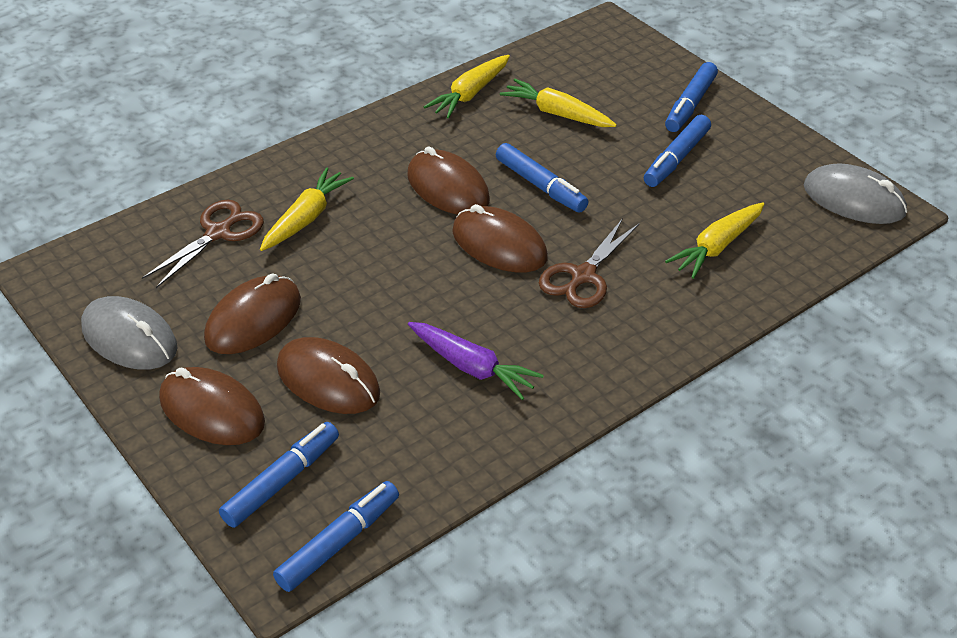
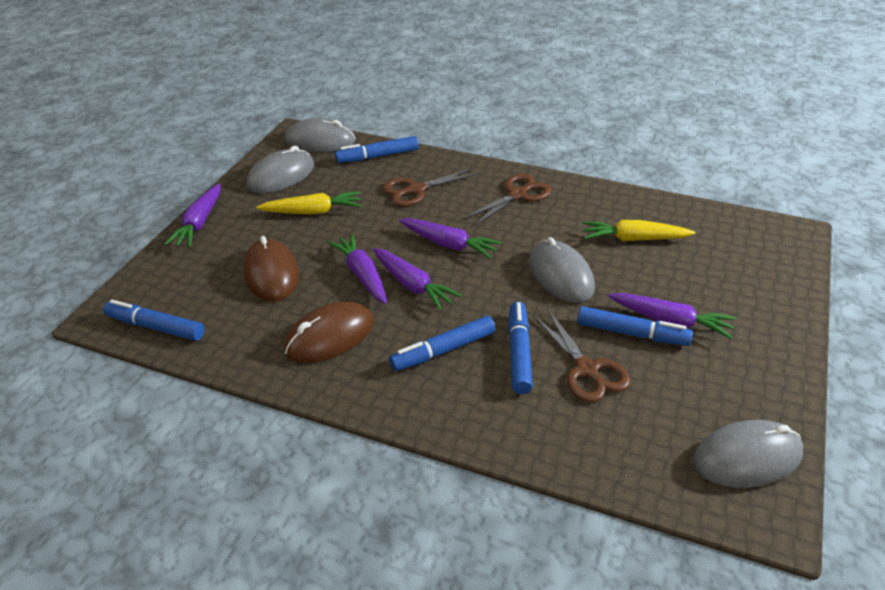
brown mouse: 5 -> 2
brown scissors: 2 -> 3
grey mouse: 2 -> 4
purple carrot: 1 -> 5
yellow carrot: 4 -> 2

